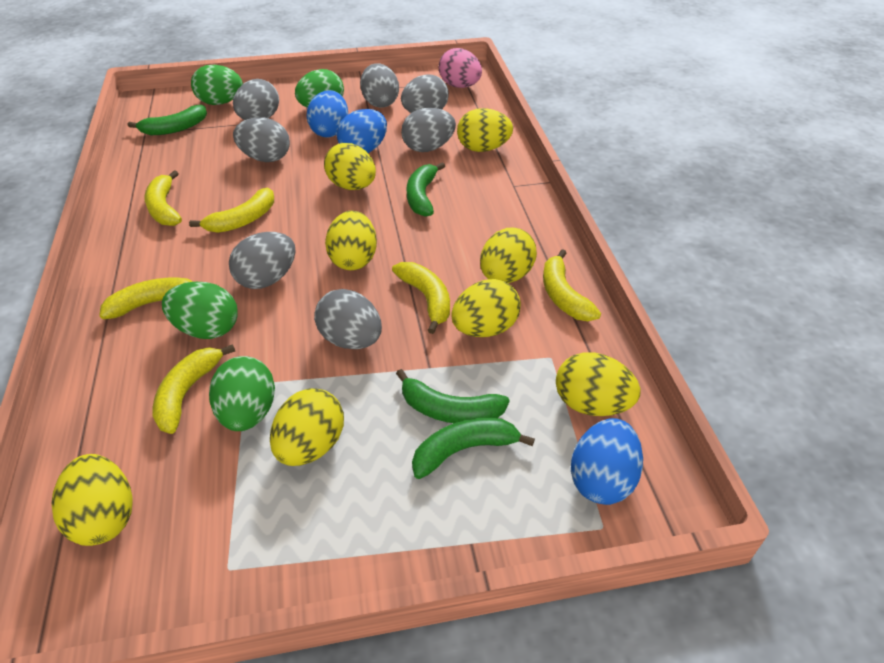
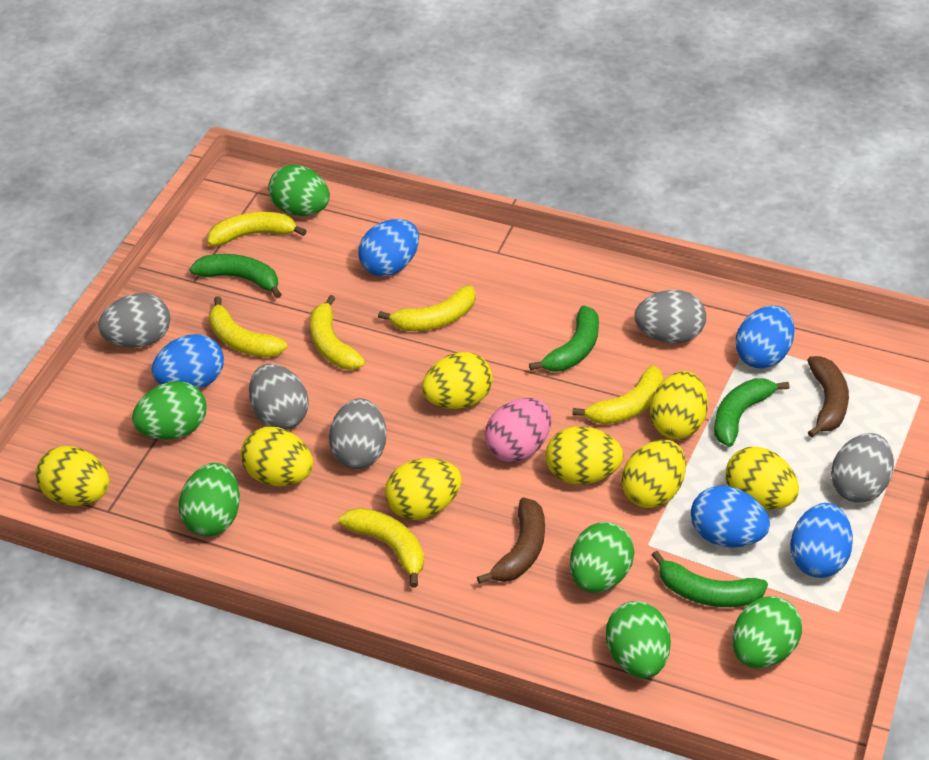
blue egg: 3 -> 5
brown banana: 0 -> 2
green egg: 4 -> 6
grey egg: 7 -> 5

